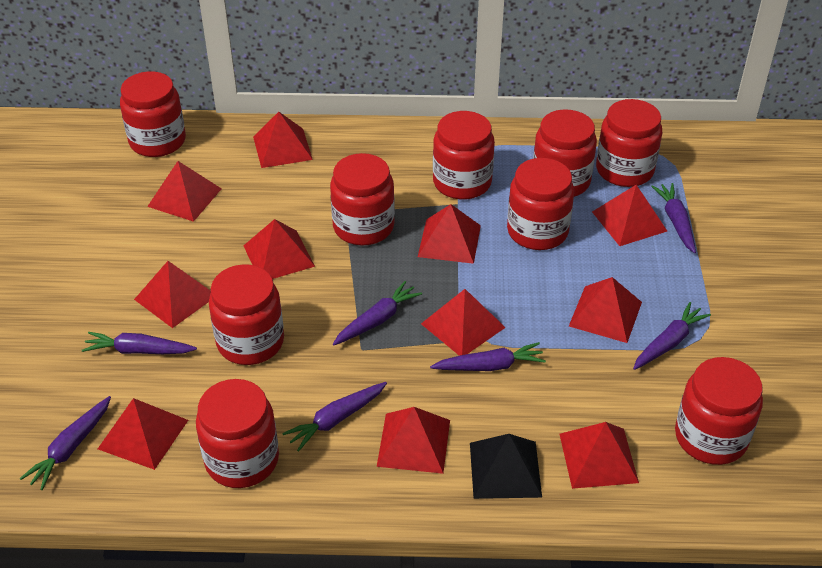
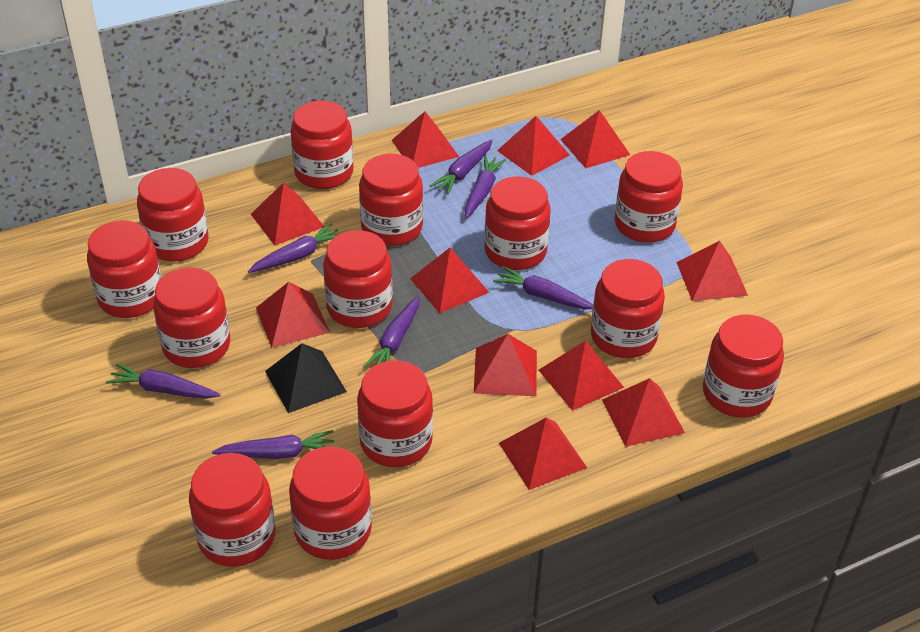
red jar: 9 -> 13

